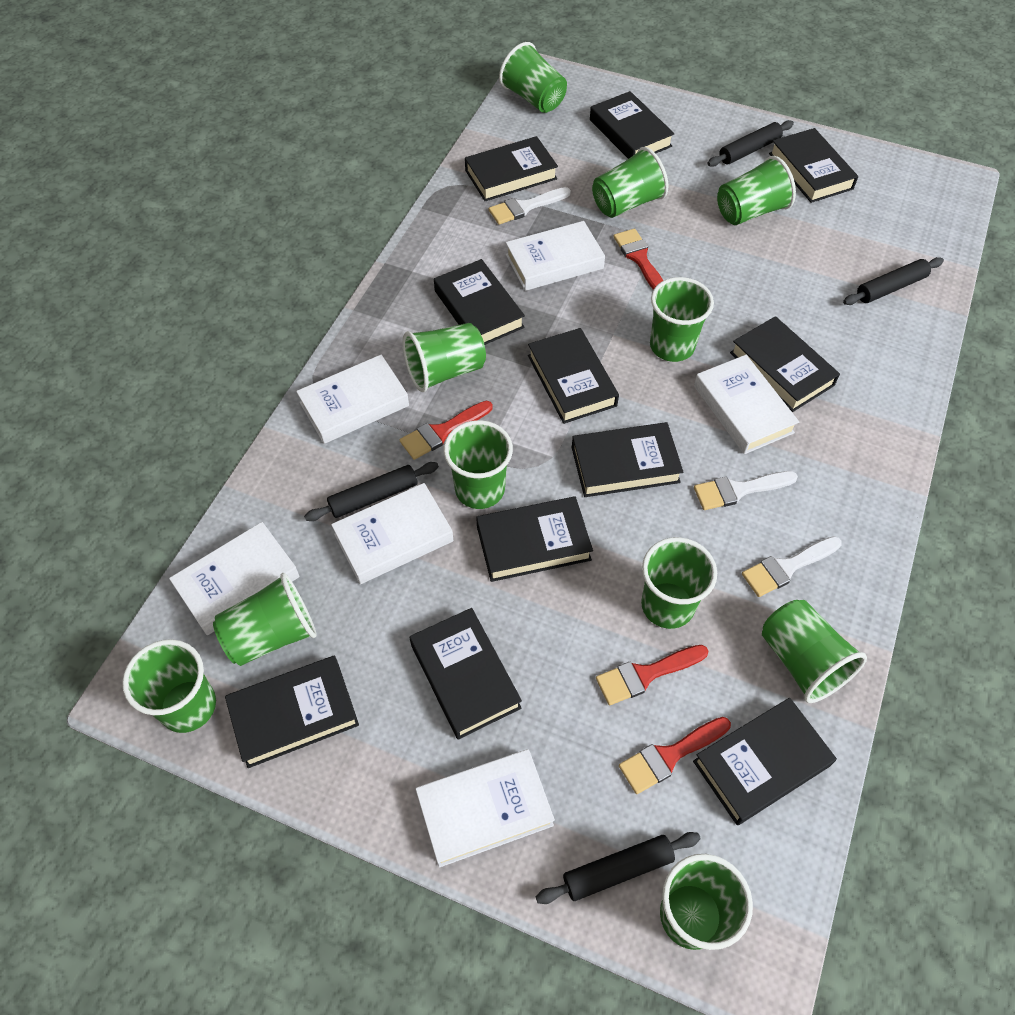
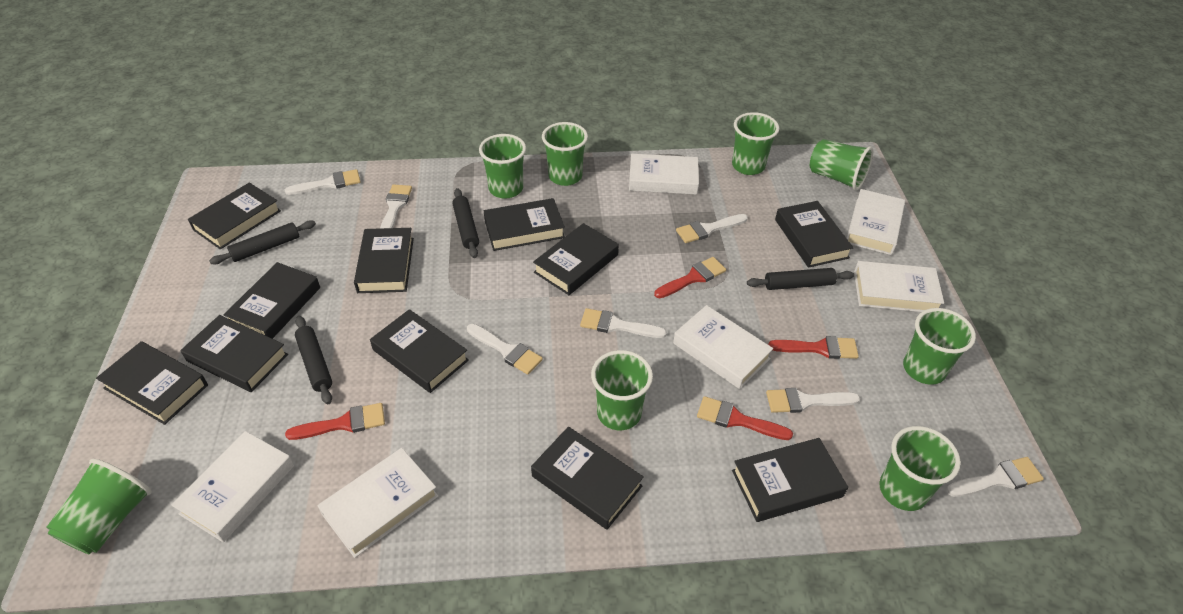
green cup: 11 -> 8
white brush: 3 -> 7

